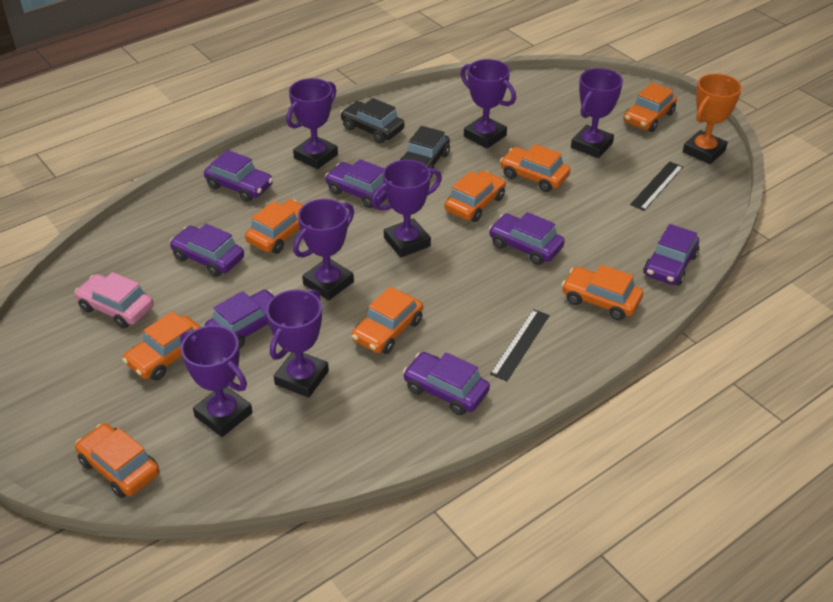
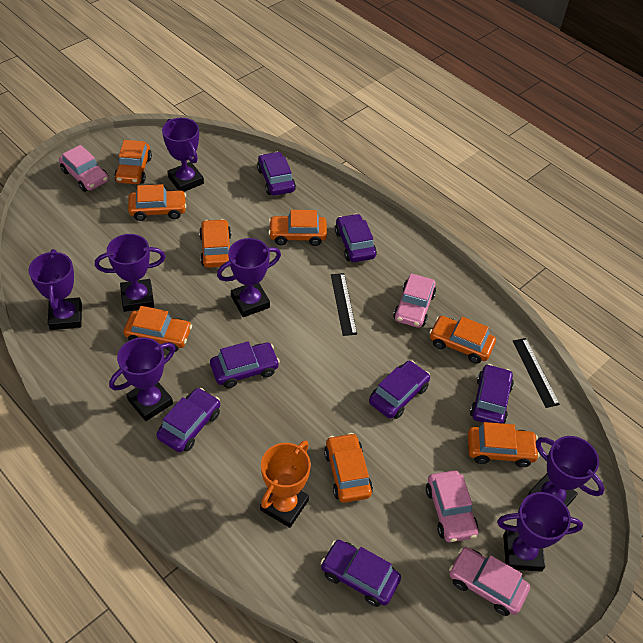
black car: 2 -> 0
pink car: 1 -> 4

